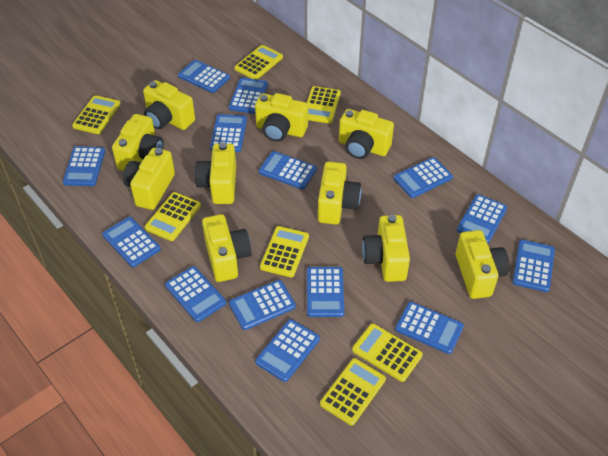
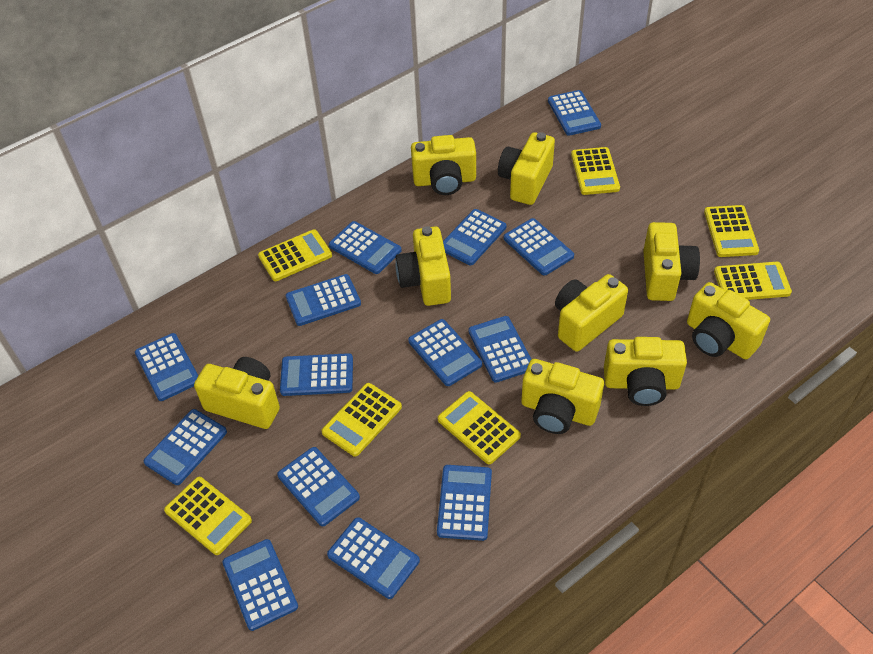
yellow camera: 10 -> 9

